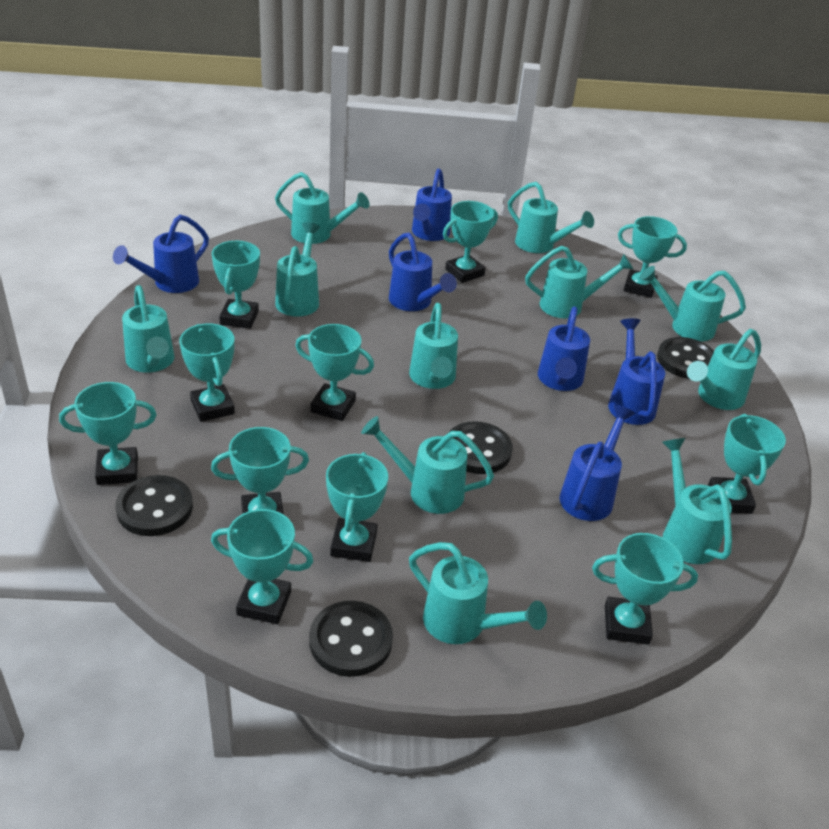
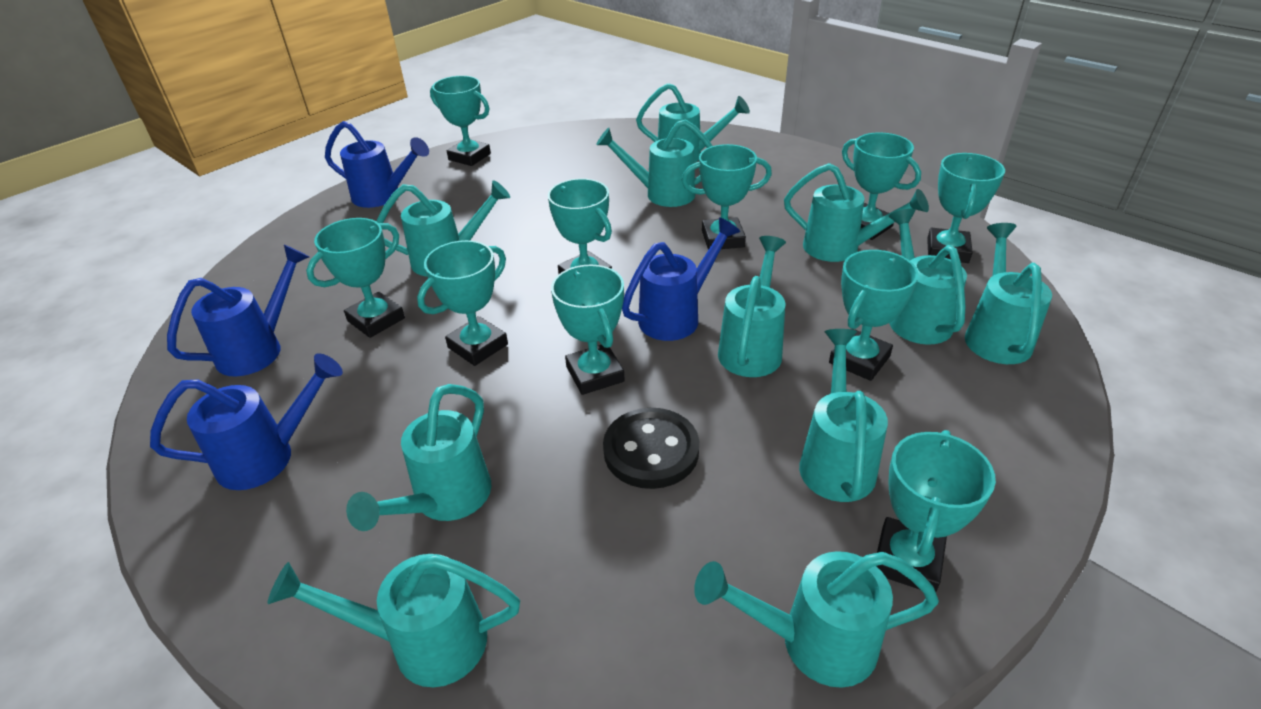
black button: 4 -> 1
blue watering can: 6 -> 4
turquoise trophy: 11 -> 10

